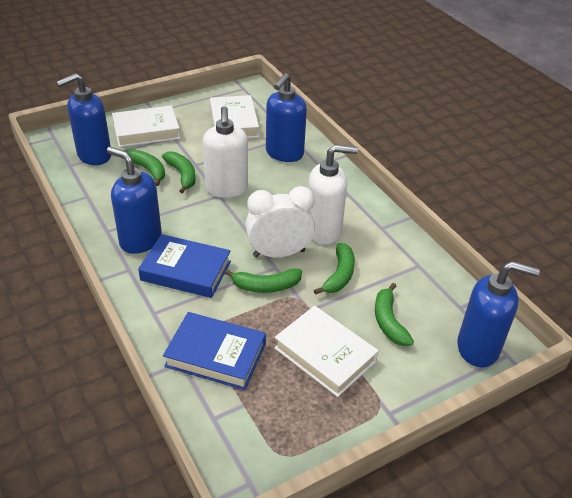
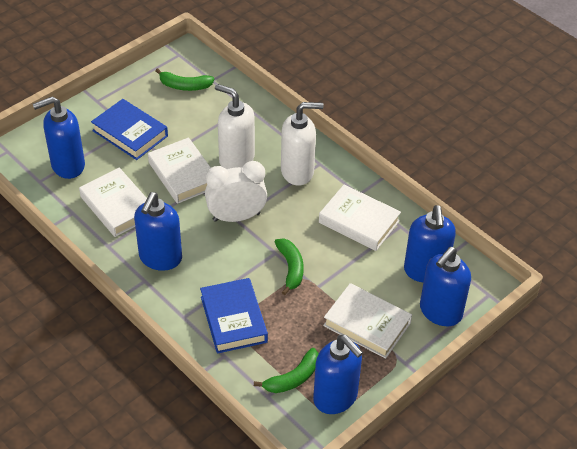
blue soap dispenser: 4 -> 5
green banana: 5 -> 3
white book: 3 -> 4

